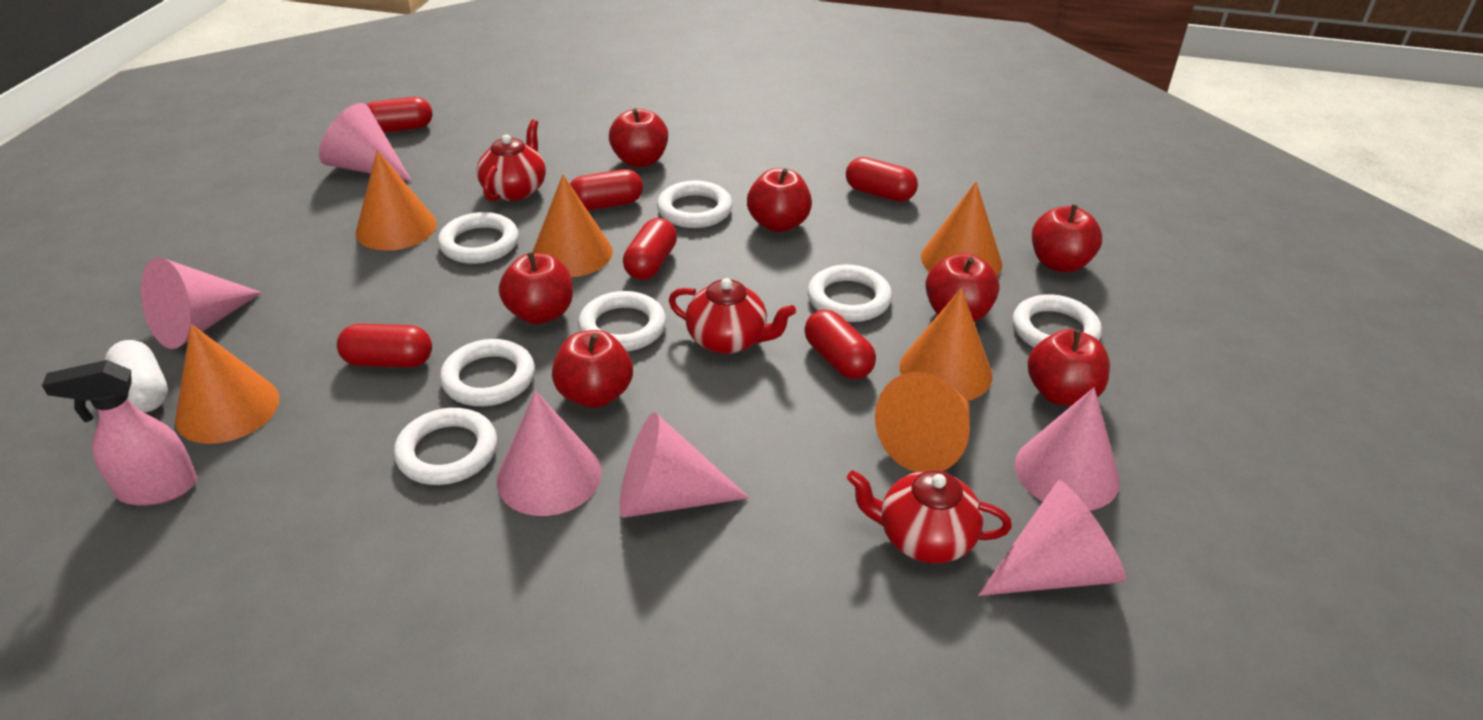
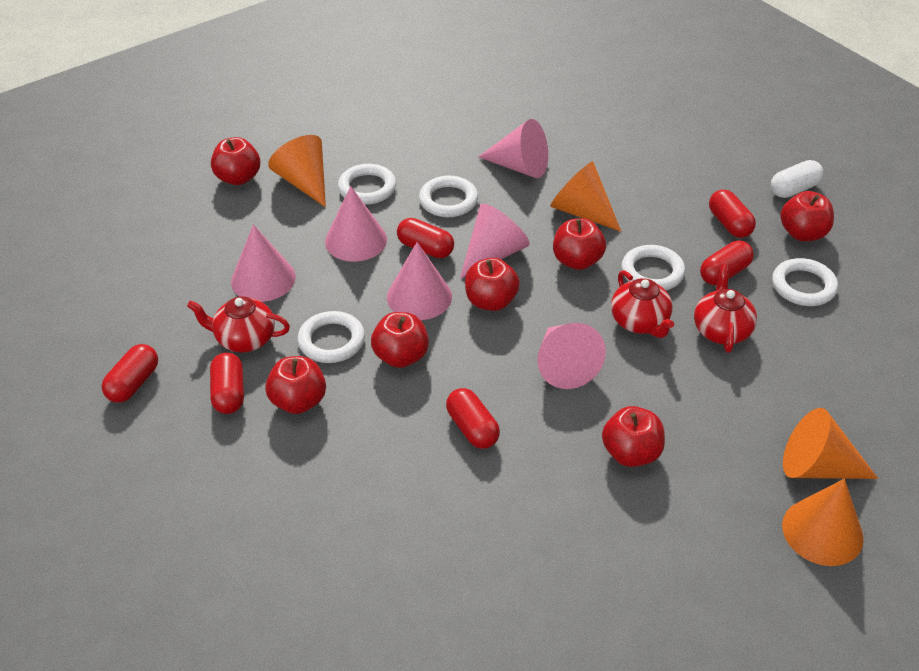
orange cone: 6 -> 4
pink spray bottle: 1 -> 0
white ring: 7 -> 5

